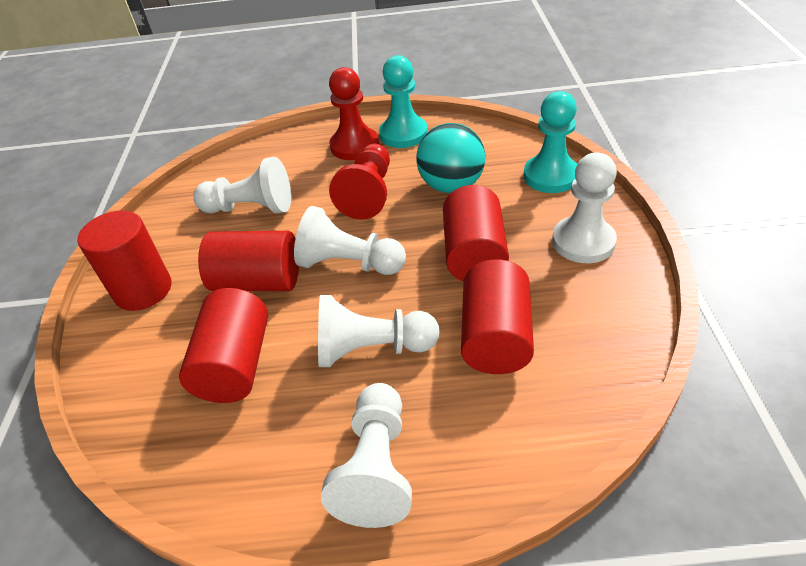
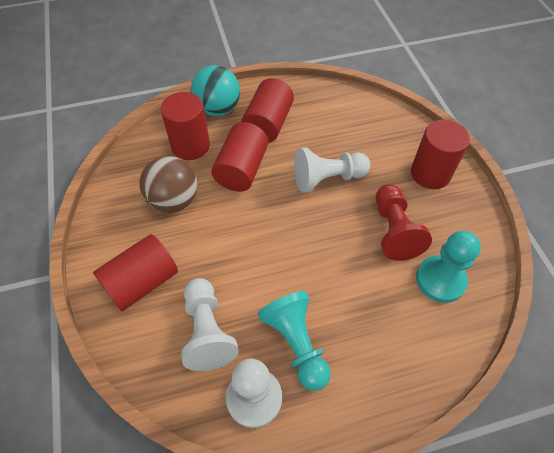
brown ball: 0 -> 1
red pawn: 2 -> 1
white pawn: 5 -> 3

